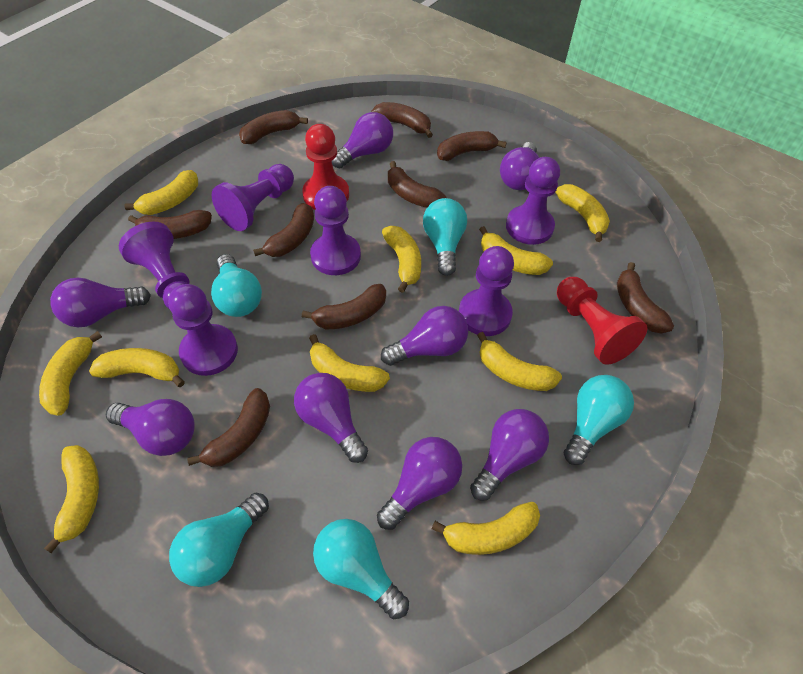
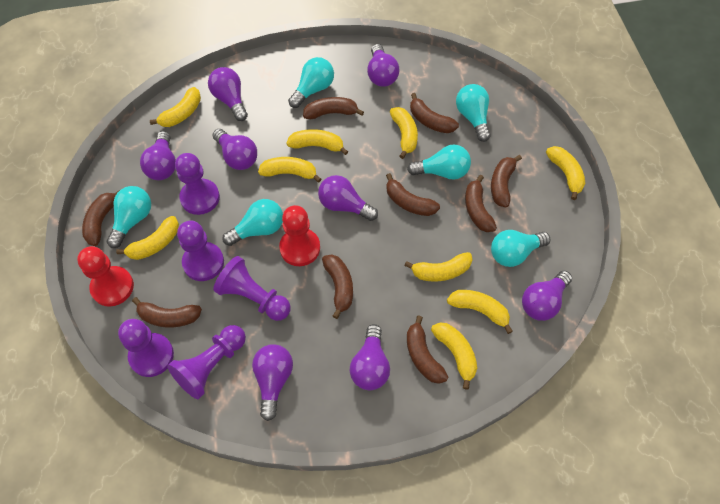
purple pawn: 6 -> 5
turquoise light bulb: 5 -> 6
yellow banana: 10 -> 9

